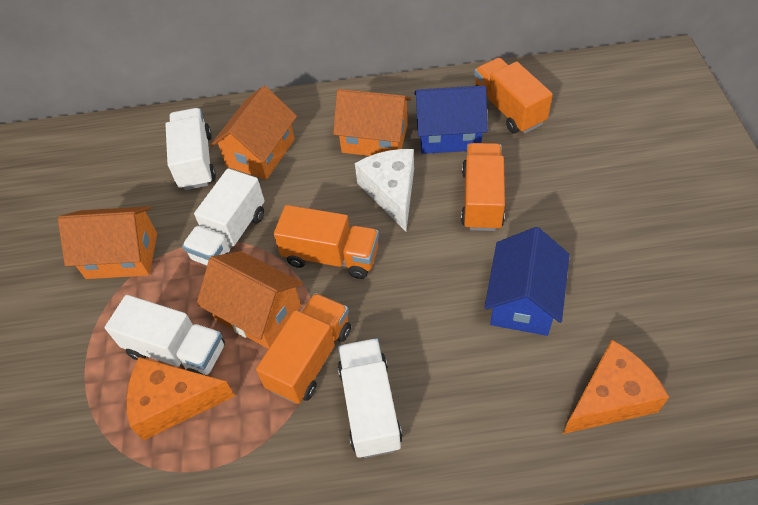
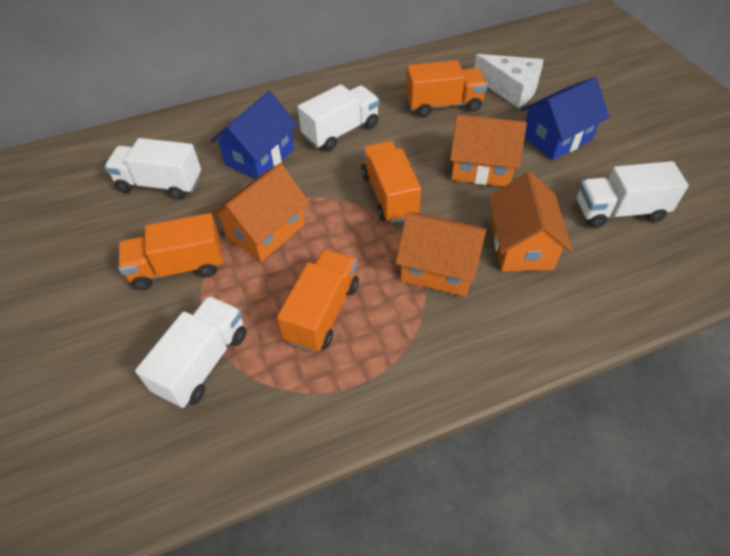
orange cheese: 2 -> 0

